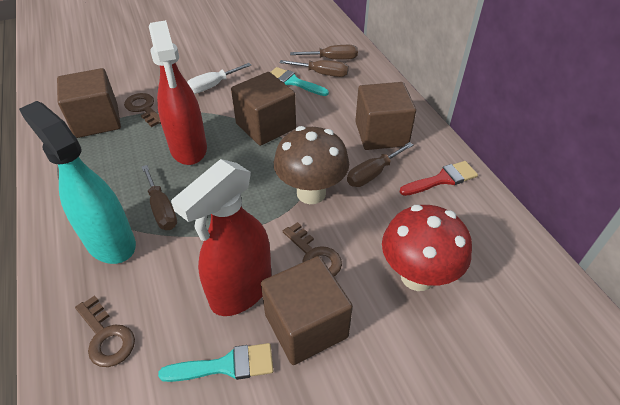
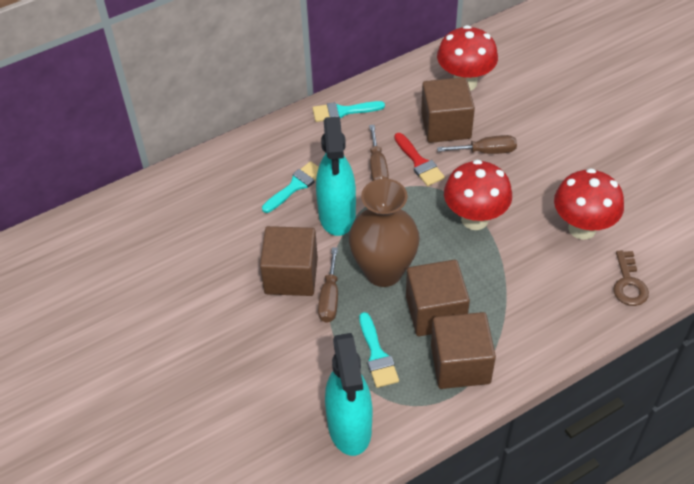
brown key: 3 -> 1
brown mushroom: 1 -> 0
brown screwdriver: 4 -> 3
brown vase: 0 -> 1
red mushroom: 1 -> 3
red spray bottle: 2 -> 0
turquoise brush: 2 -> 3
turquoise spray bottle: 1 -> 2
white screwdriver: 1 -> 0

